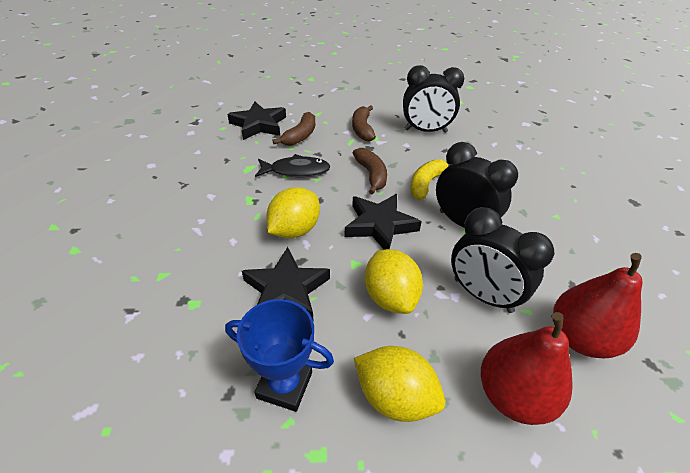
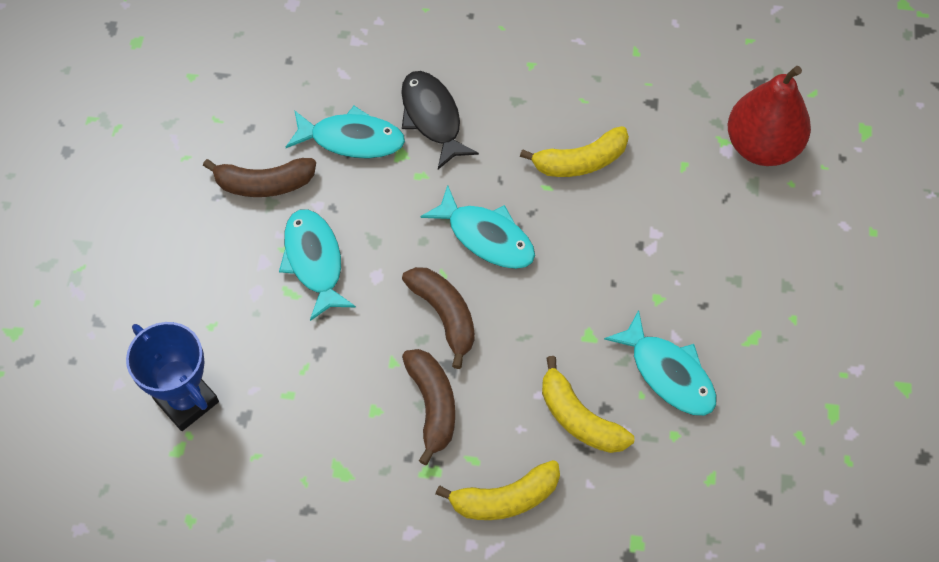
black clock: 3 -> 0
black star: 3 -> 0
red pear: 2 -> 1
turquoise fish: 0 -> 4
yellow banana: 1 -> 3
yellow lemon: 3 -> 0

